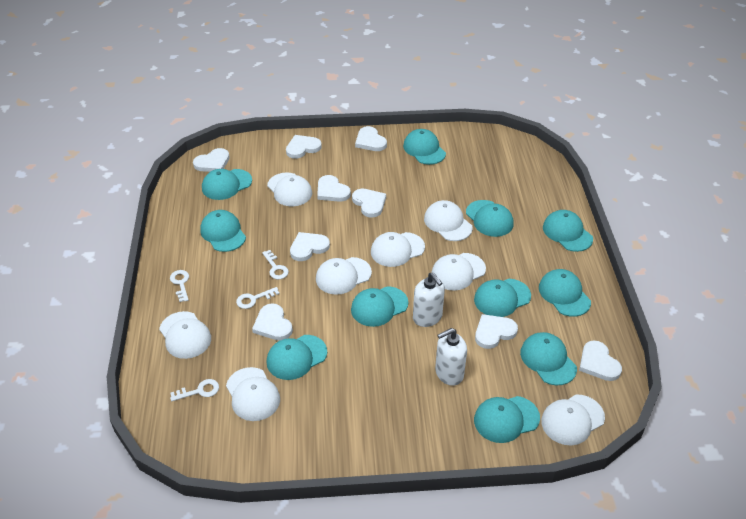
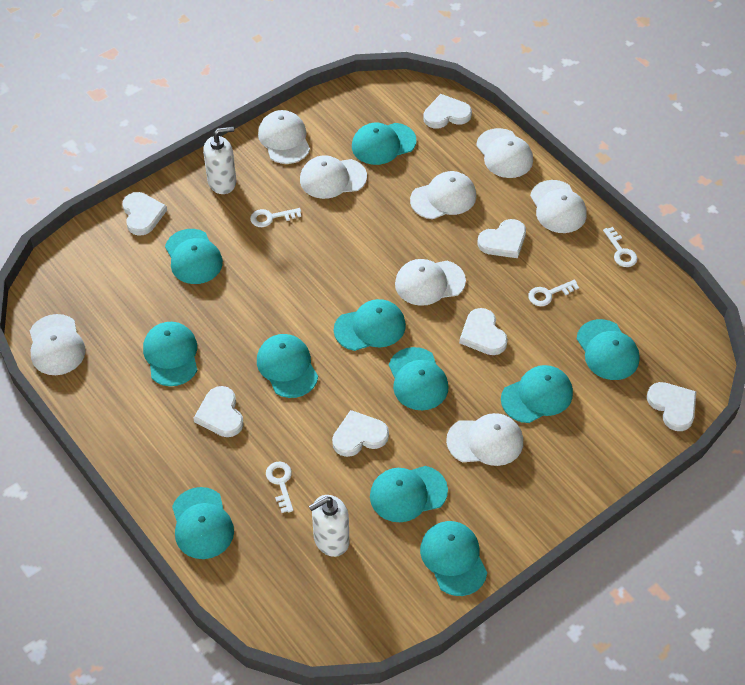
white heart: 9 -> 7

